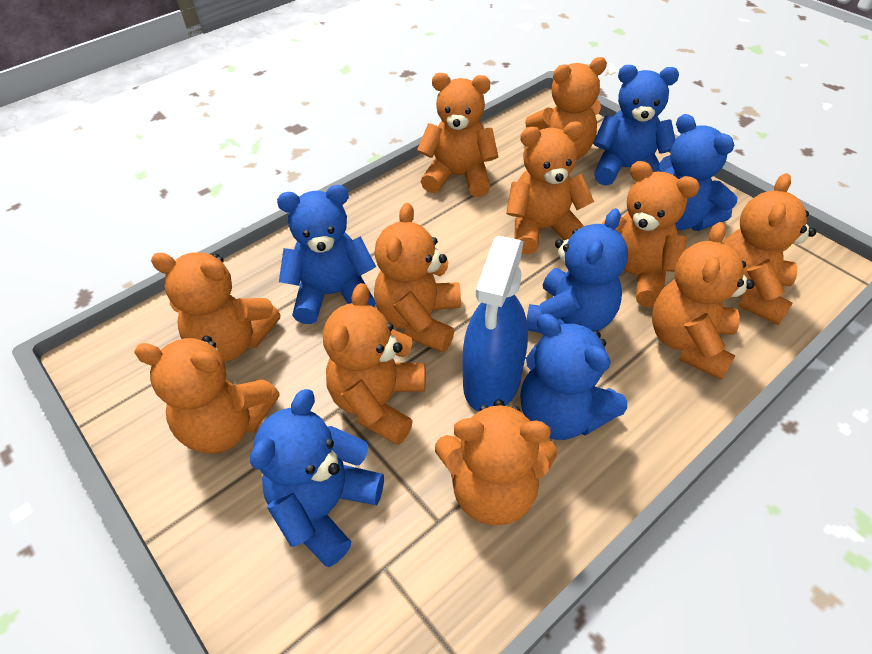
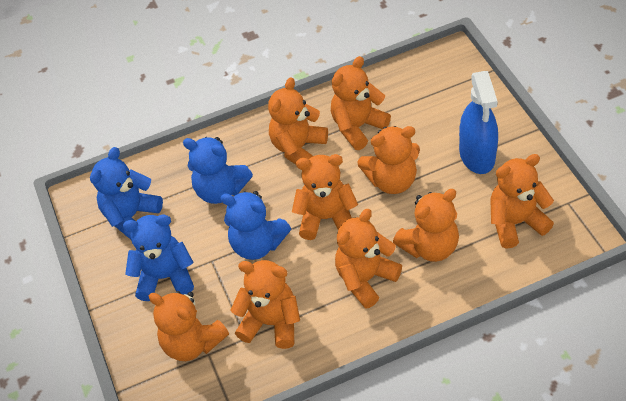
blue teddy bear: 6 -> 4
orange teddy bear: 11 -> 9

